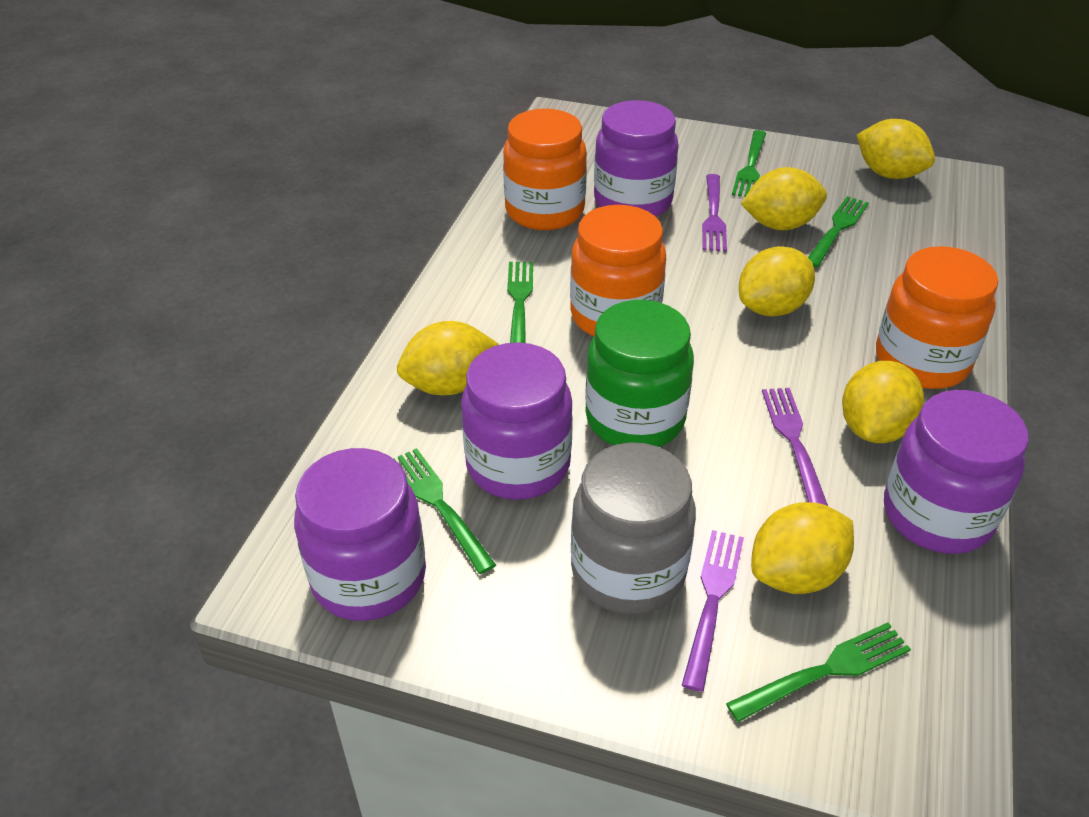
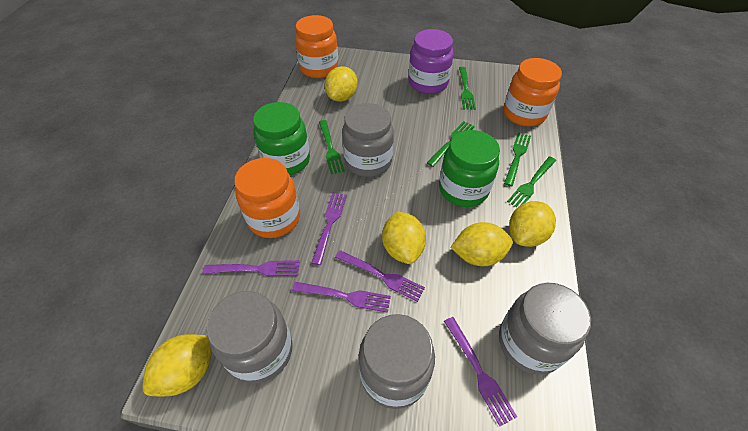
green jar: 1 -> 2
grey jar: 1 -> 4
purple fork: 3 -> 5
purple jar: 4 -> 1
yellow lemon: 6 -> 5

